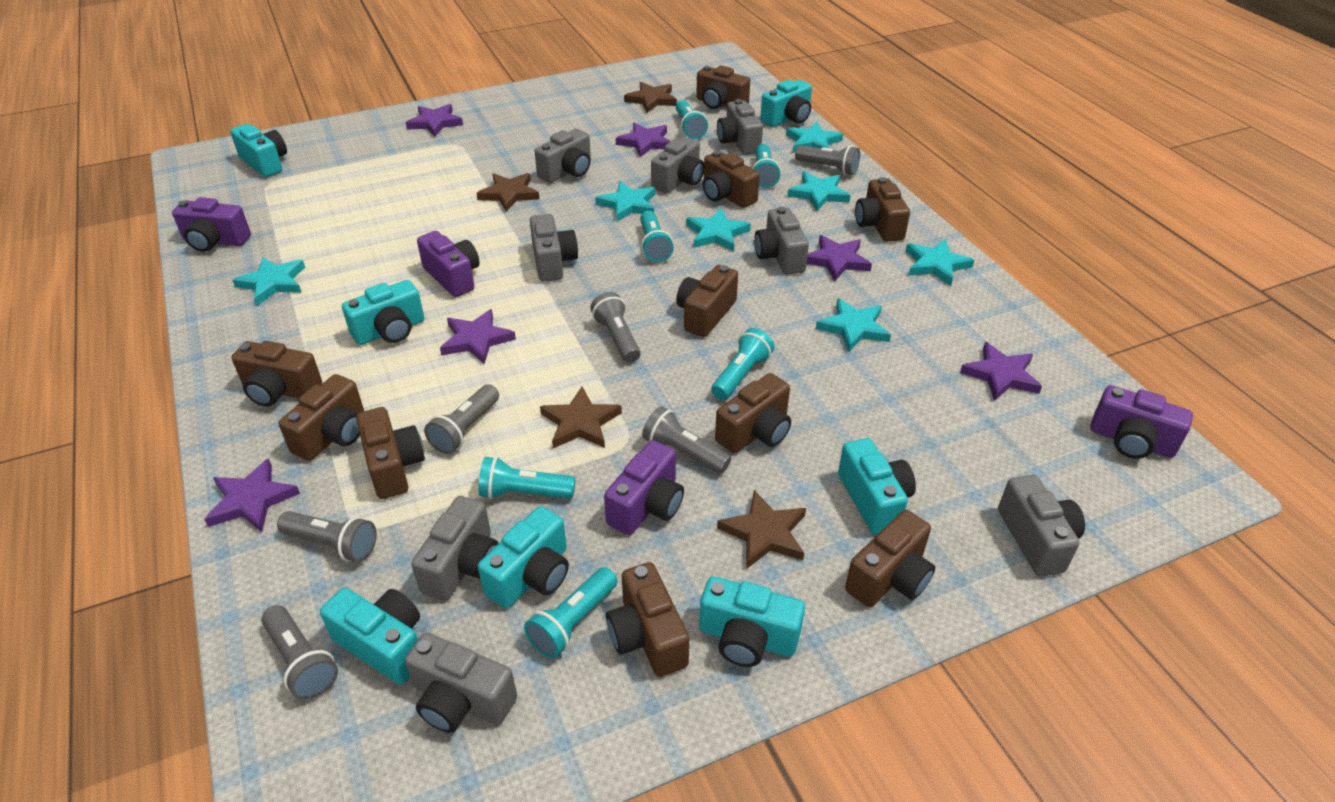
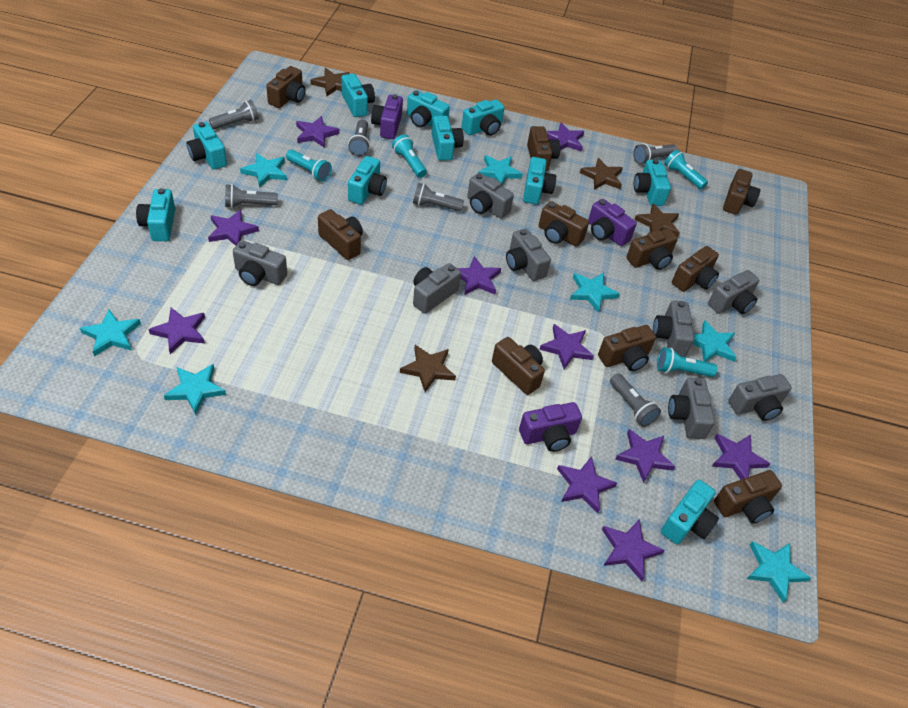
purple camera: 4 -> 3
purple star: 6 -> 10
turquoise camera: 7 -> 10
turquoise flashlight: 6 -> 4

